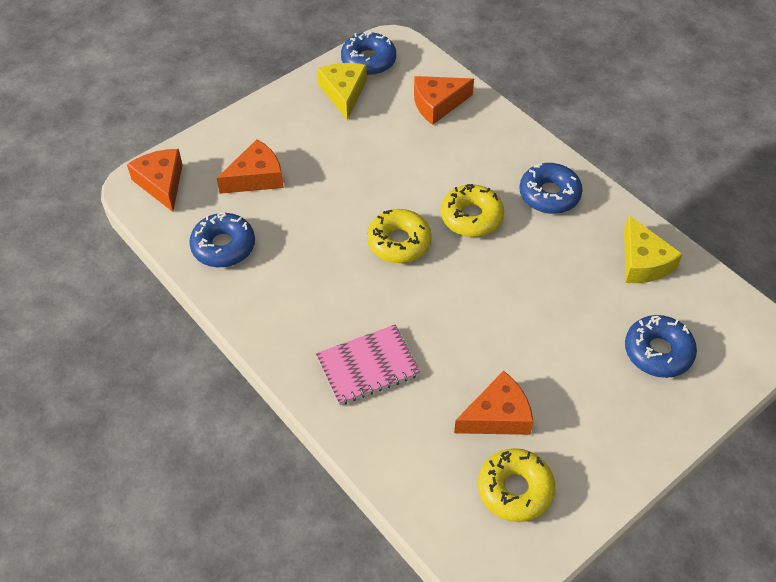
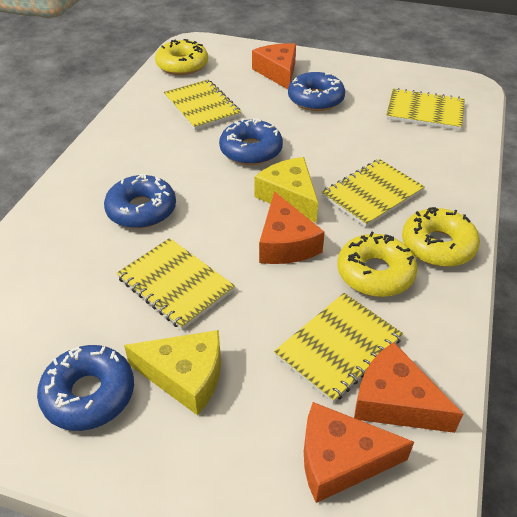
pink notebook: 1 -> 0
yellow notebook: 0 -> 5

